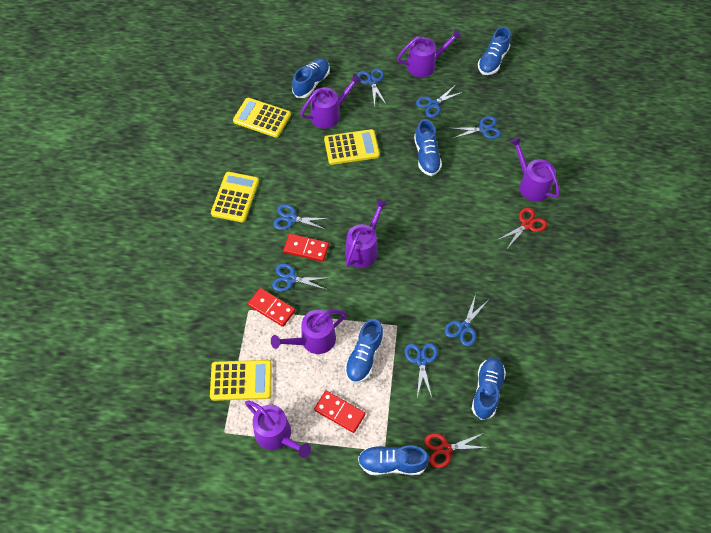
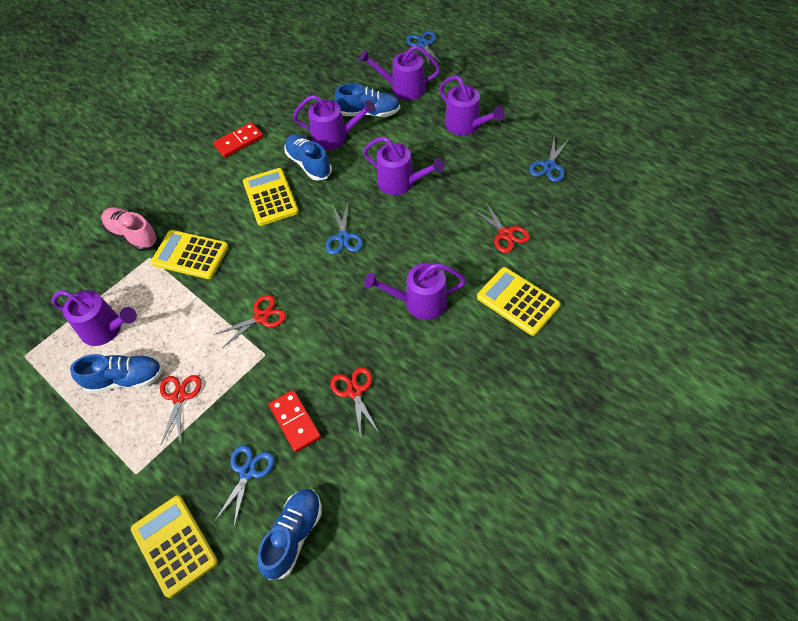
blue scissors: 7 -> 4
blue shoe: 6 -> 4
pink shoe: 0 -> 1
red domino: 3 -> 2
red scissors: 2 -> 4

